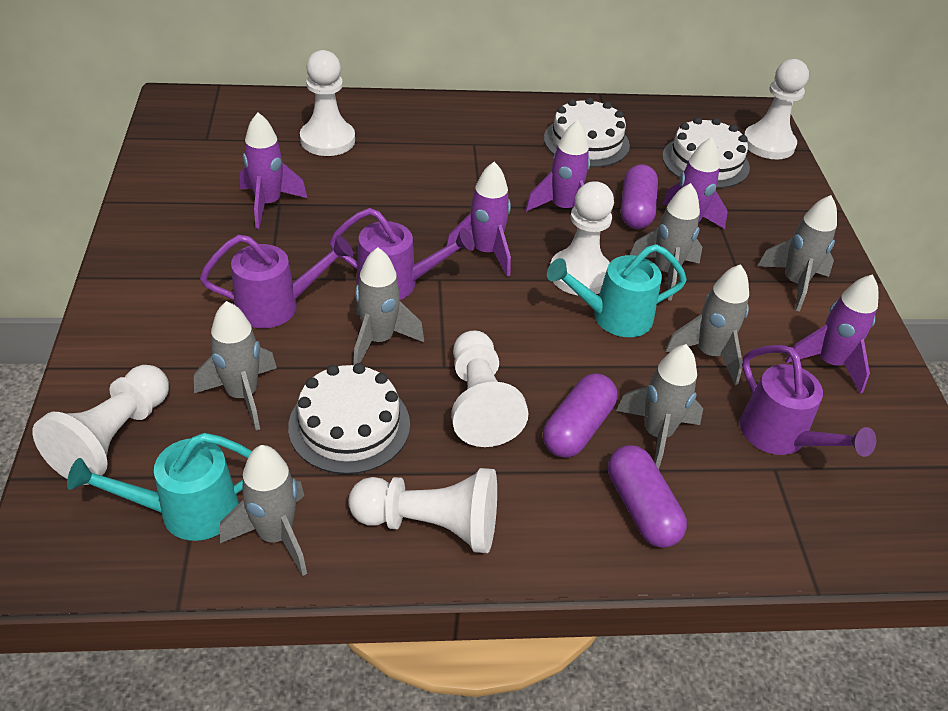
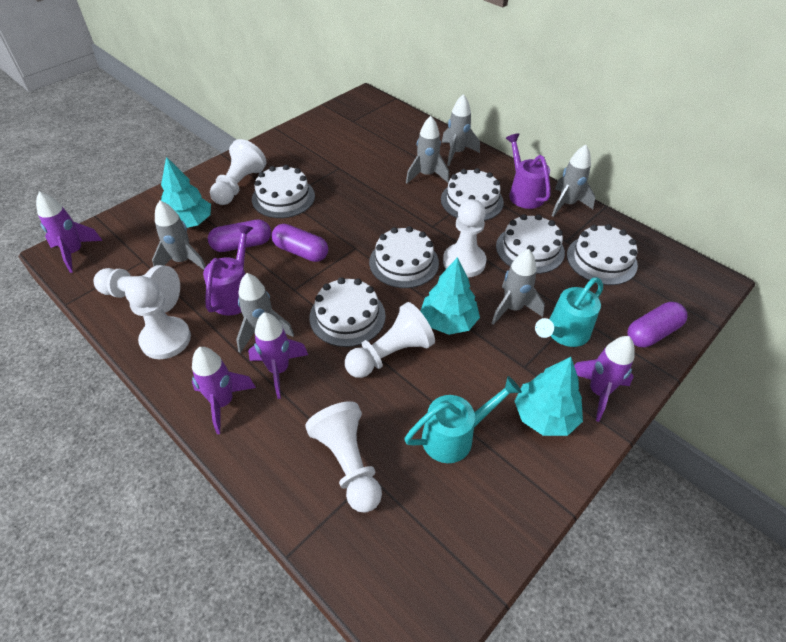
grey rocket: 7 -> 6
purple rocket: 5 -> 4
purple watering can: 3 -> 2
turquoise tree: 0 -> 3
white cake: 3 -> 6

